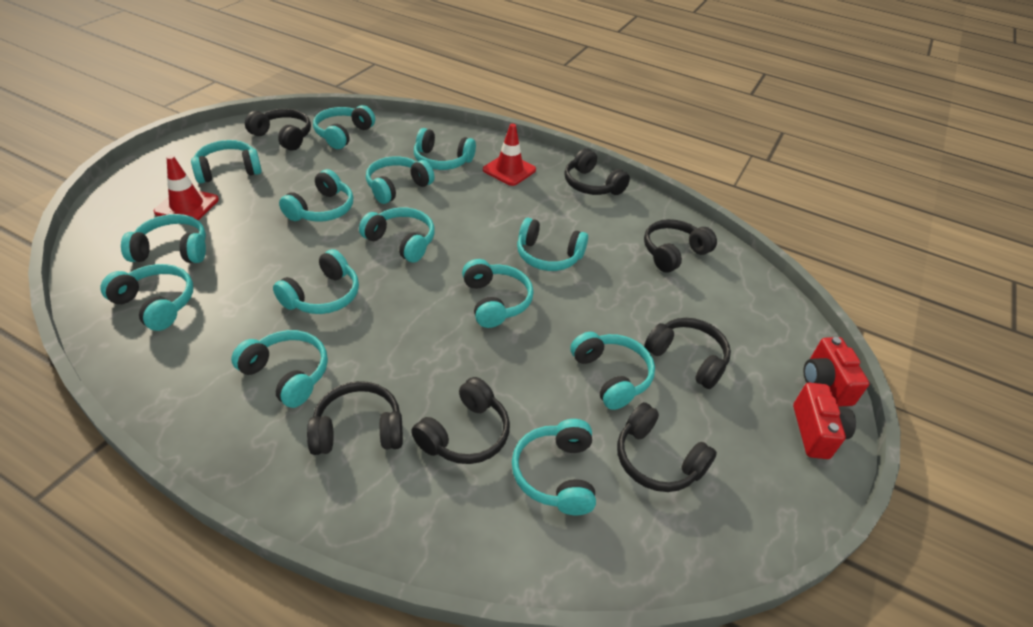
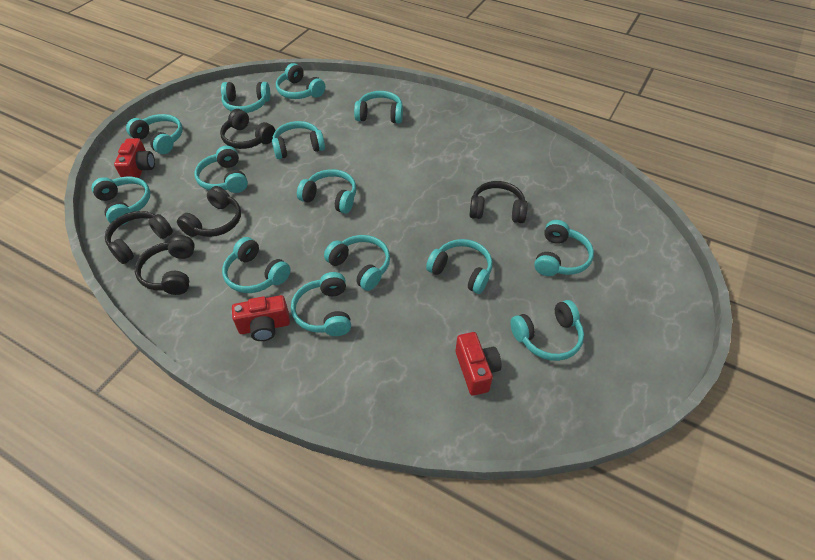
black headphones: 7 -> 5
red camera: 2 -> 3
red traffic cone: 2 -> 0

